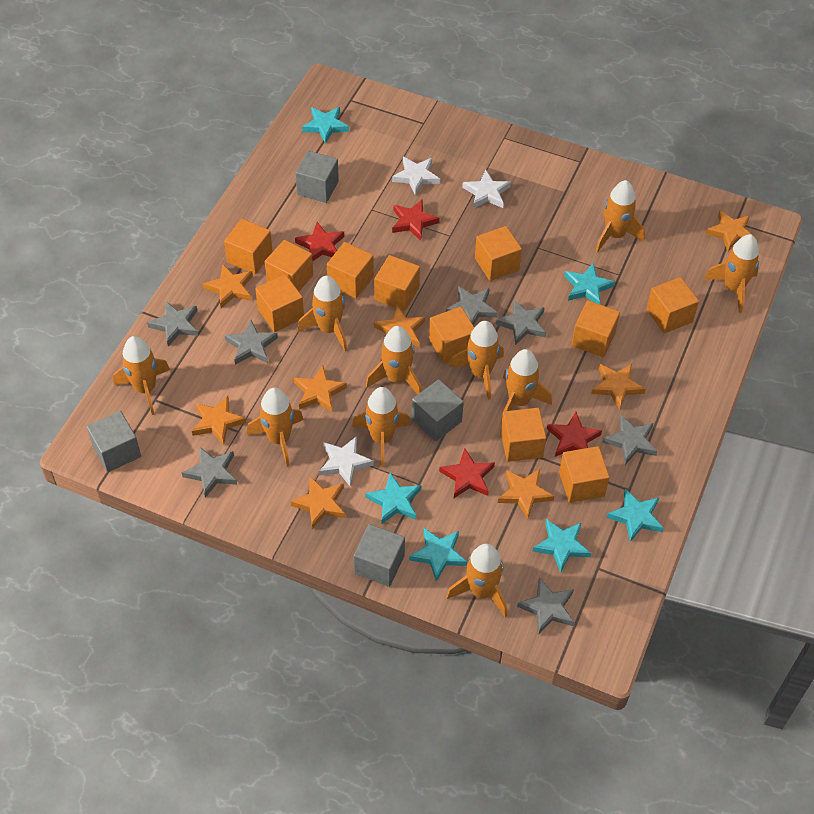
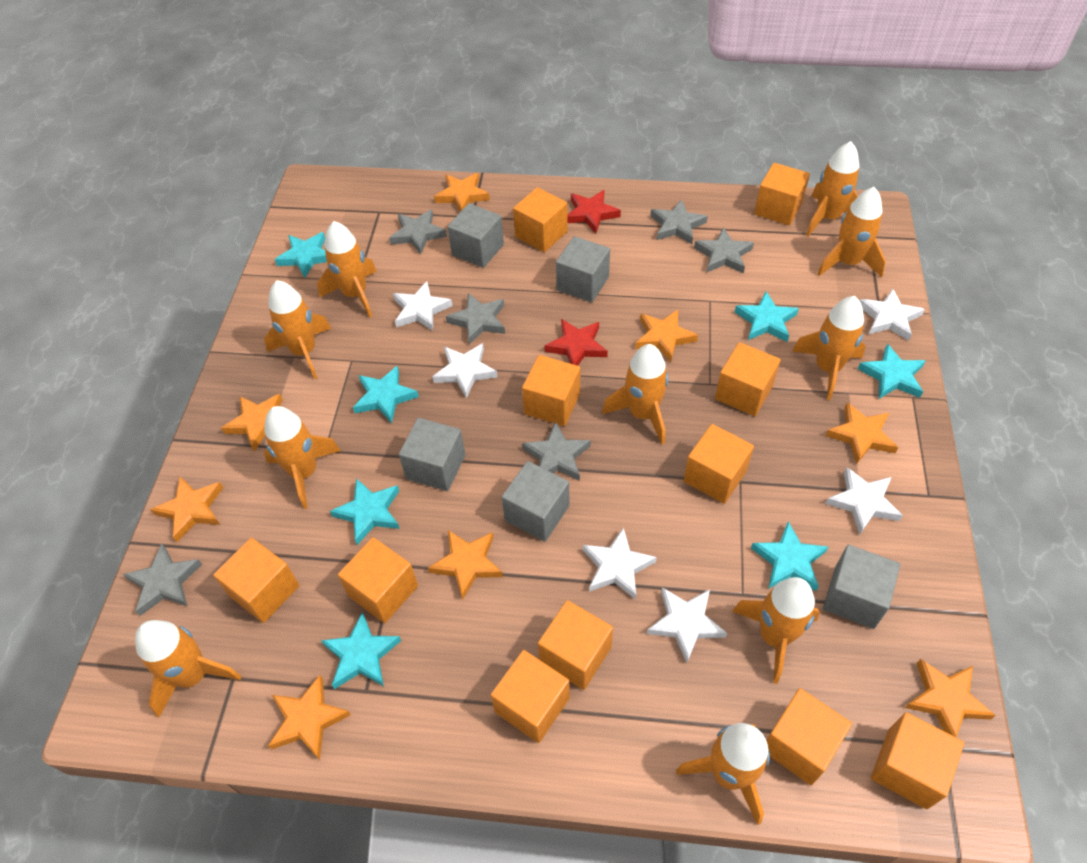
grey cube: 4 -> 5
grey star: 7 -> 6
red star: 4 -> 2
turquoise star: 6 -> 7
white star: 3 -> 6

